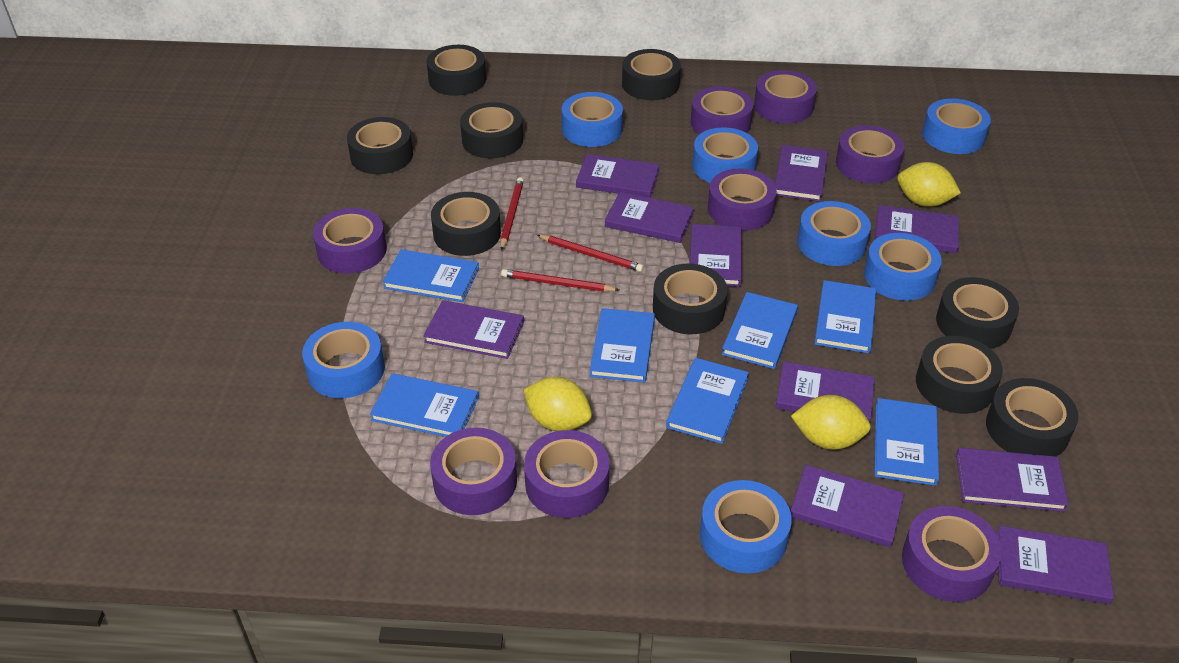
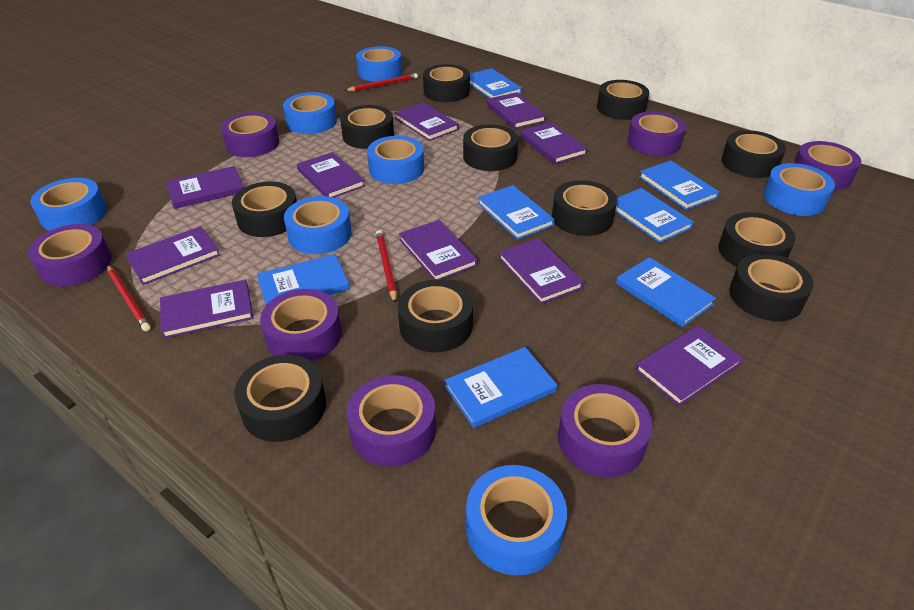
black tape: 9 -> 11
purple tape: 8 -> 7
yellow lemon: 3 -> 0

